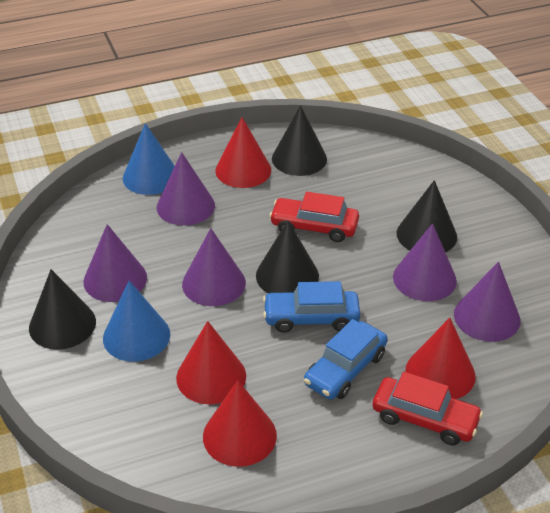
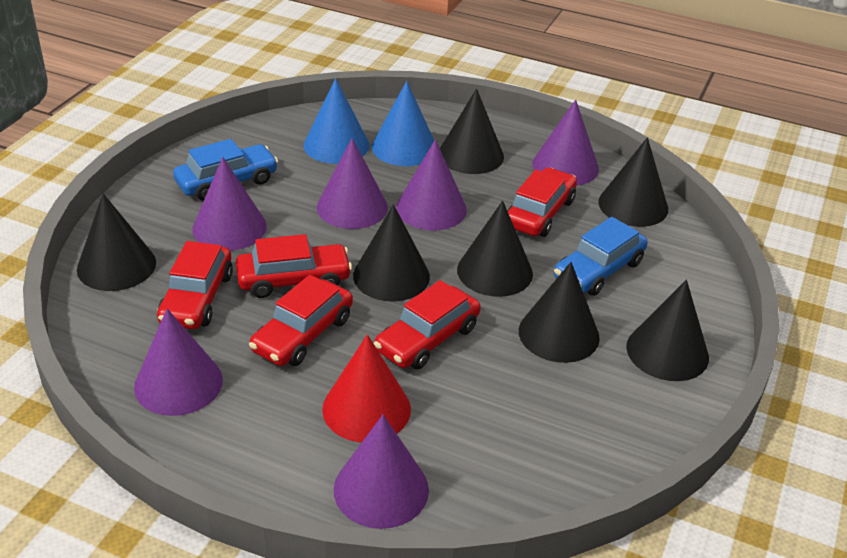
black cone: 4 -> 7
purple cone: 5 -> 6
red car: 2 -> 5
red cone: 4 -> 1

